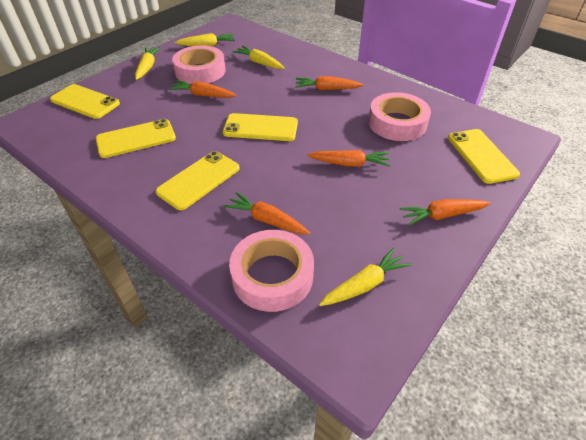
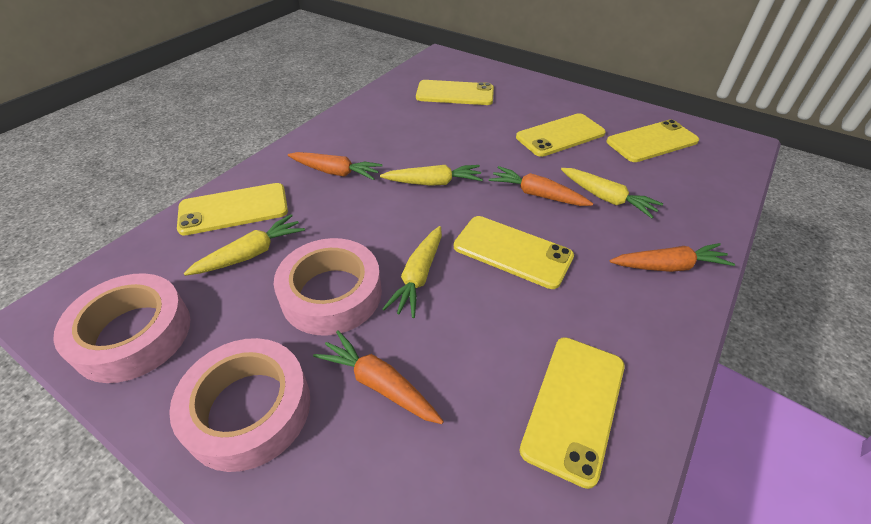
orange carrot: 5 -> 4
yellow phone: 5 -> 6

